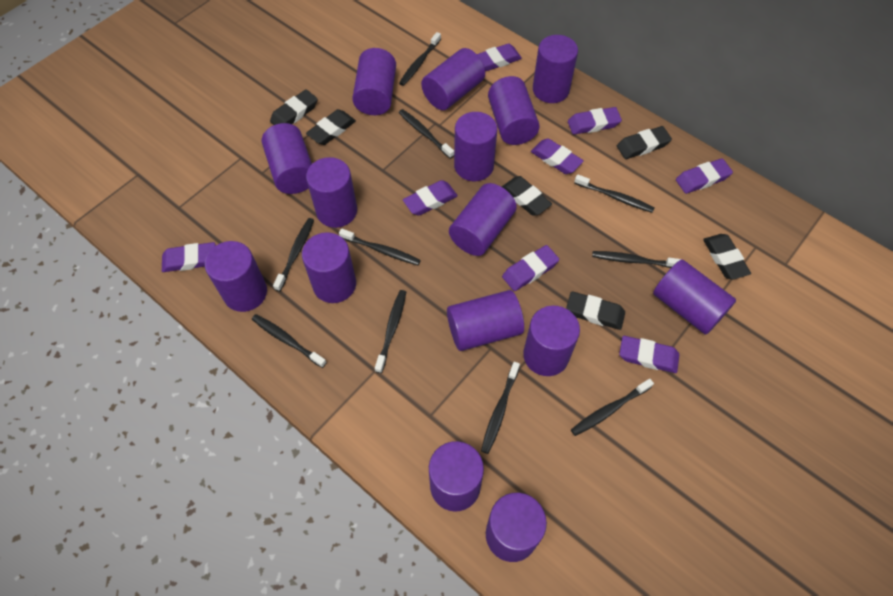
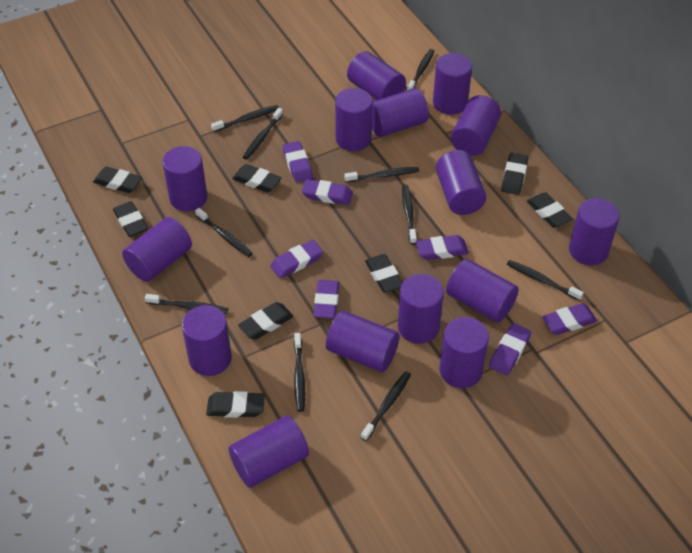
black eraser: 6 -> 8
purple eraser: 8 -> 7

